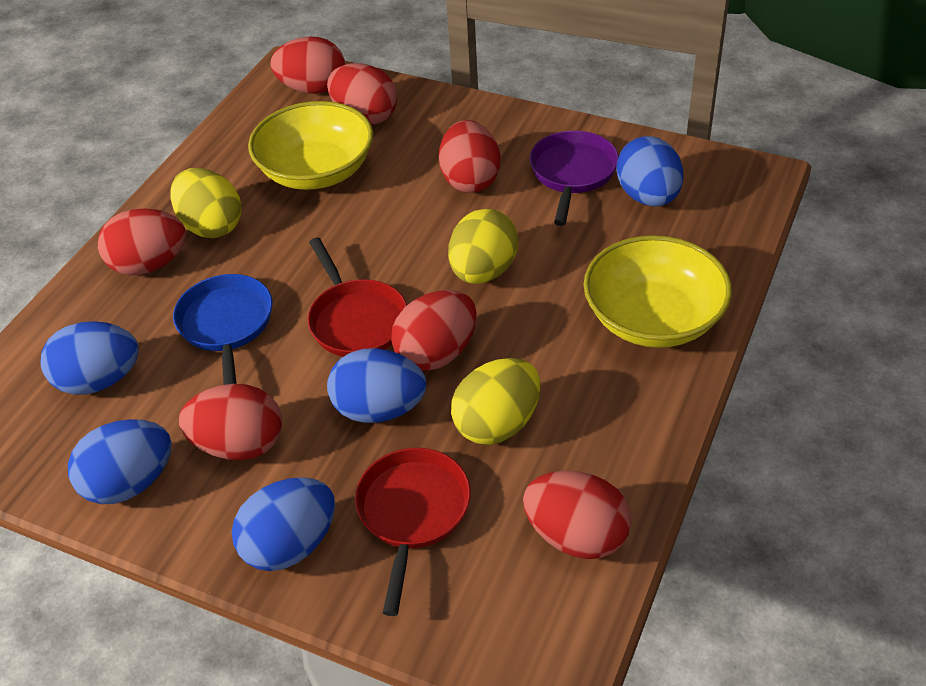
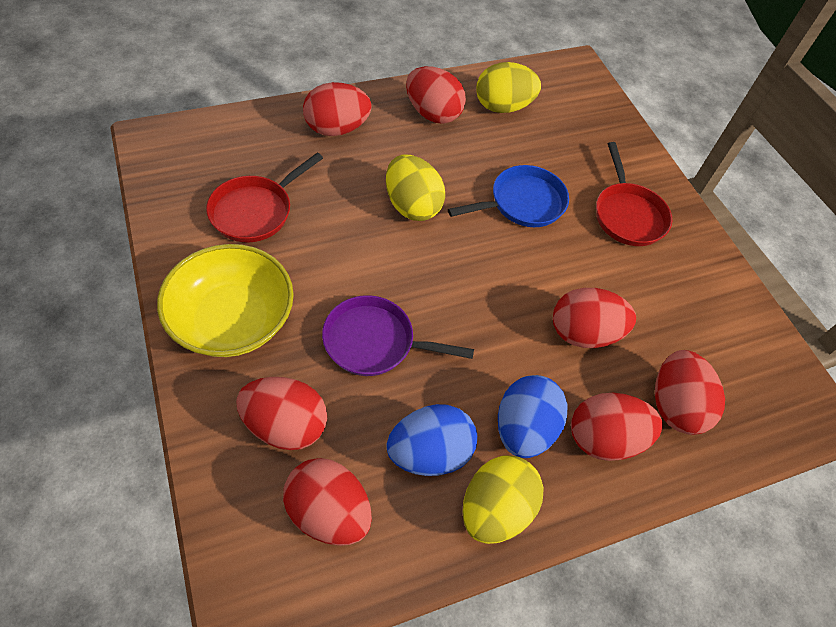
blue egg: 5 -> 2
yellow bowl: 2 -> 1

